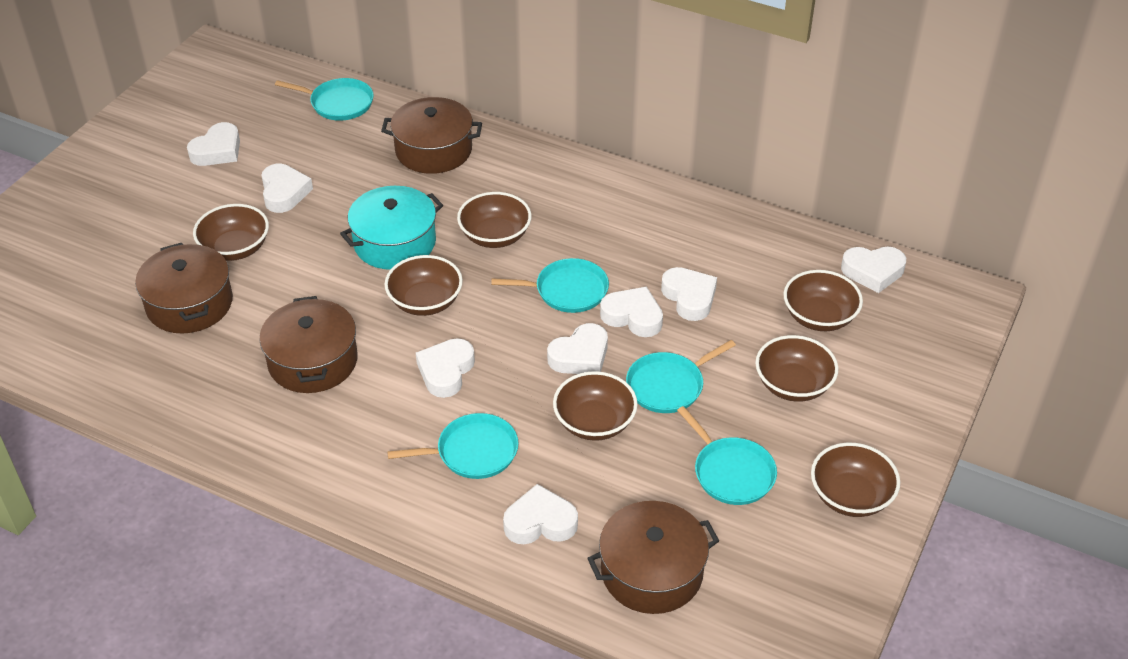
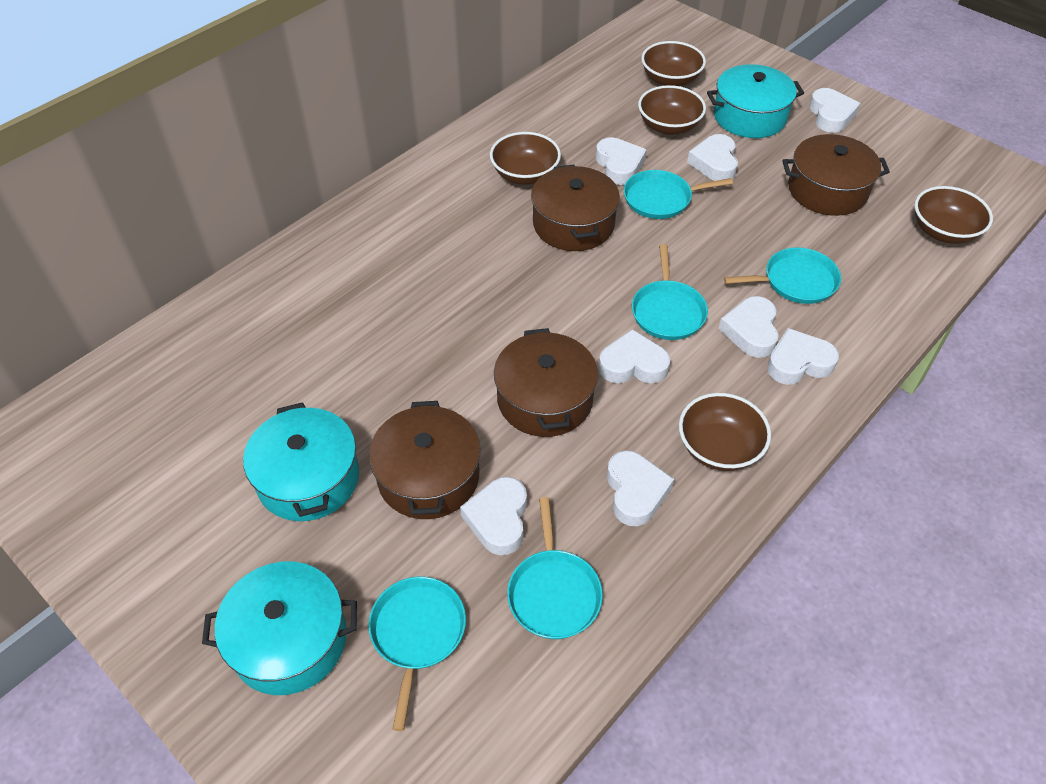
brown bowl: 7 -> 5
turquoise pot: 1 -> 3

